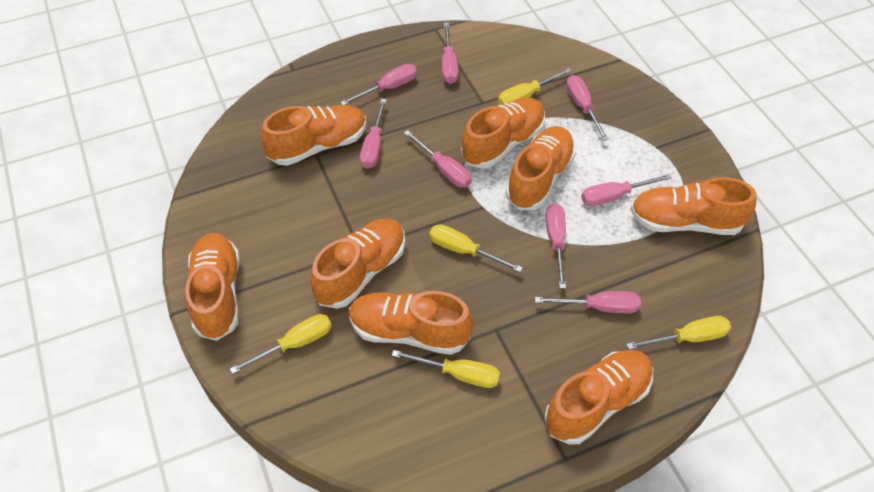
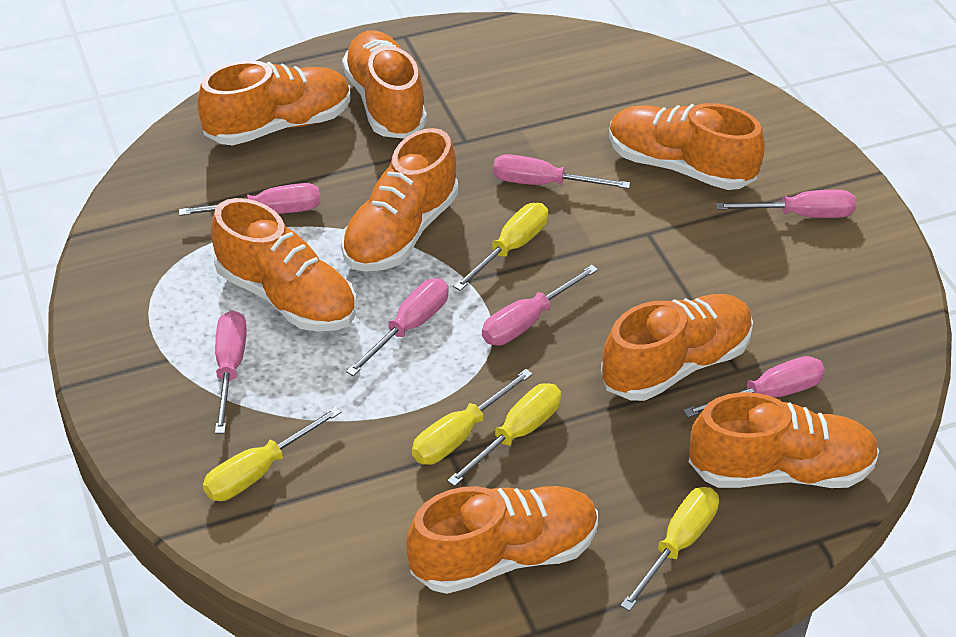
pink screwdriver: 8 -> 7

